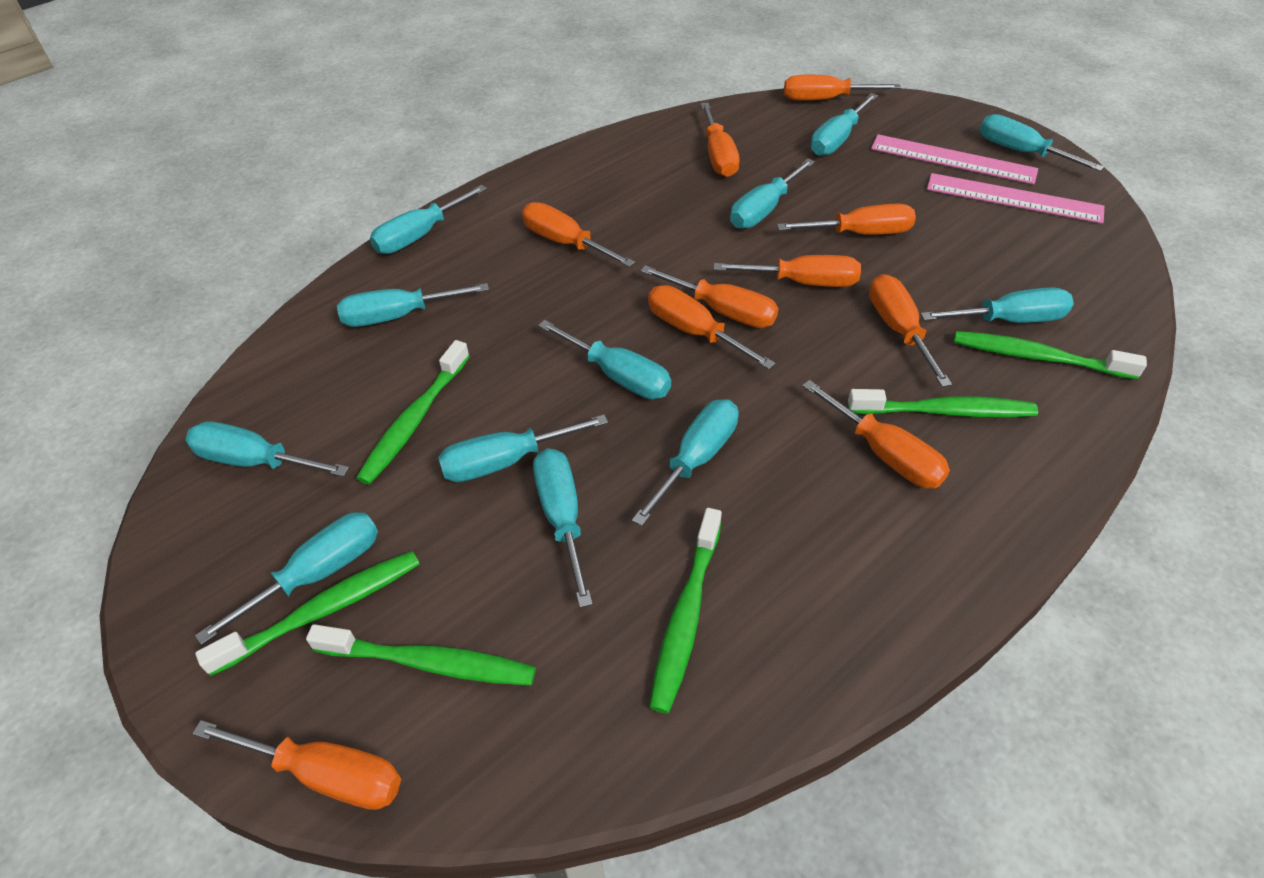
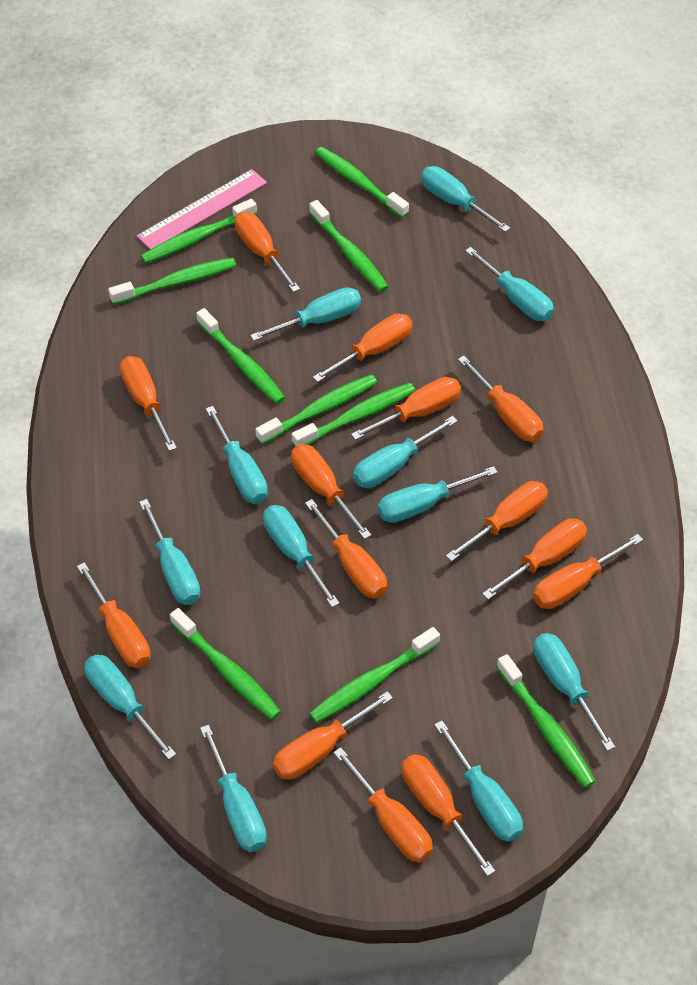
green toothbrush: 6 -> 10
orange screwdriver: 10 -> 14
pink ruler: 2 -> 1

